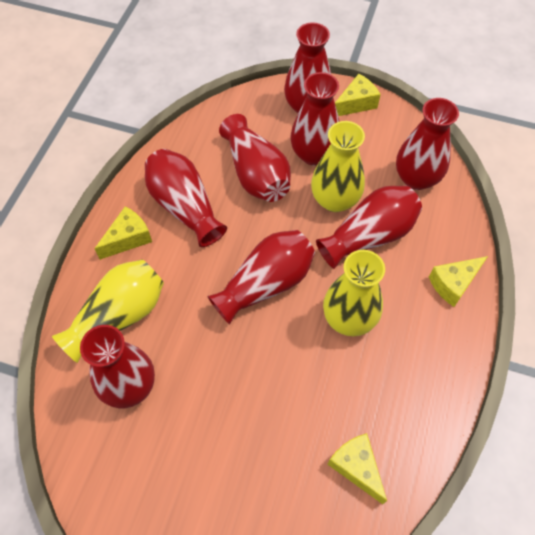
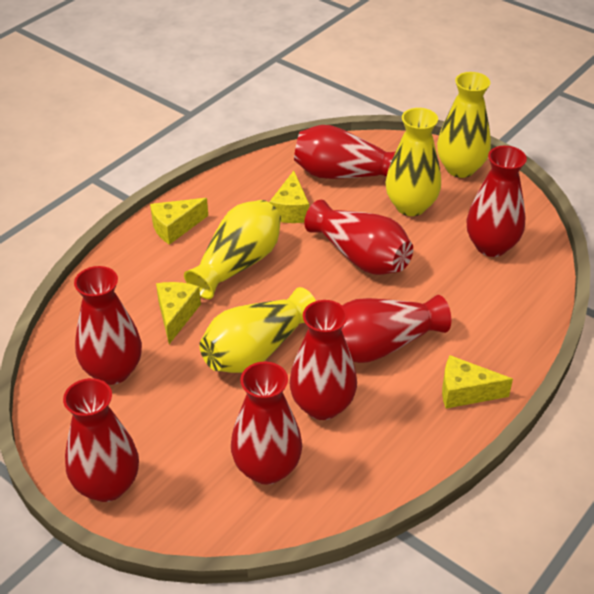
yellow vase: 3 -> 4

